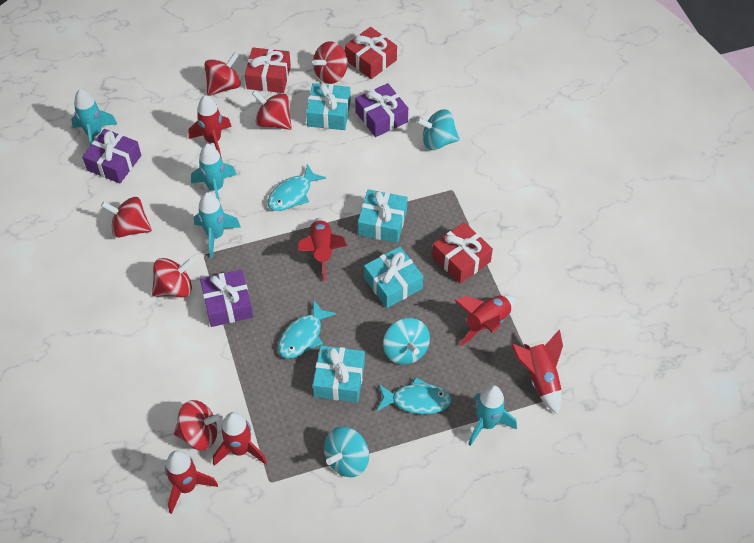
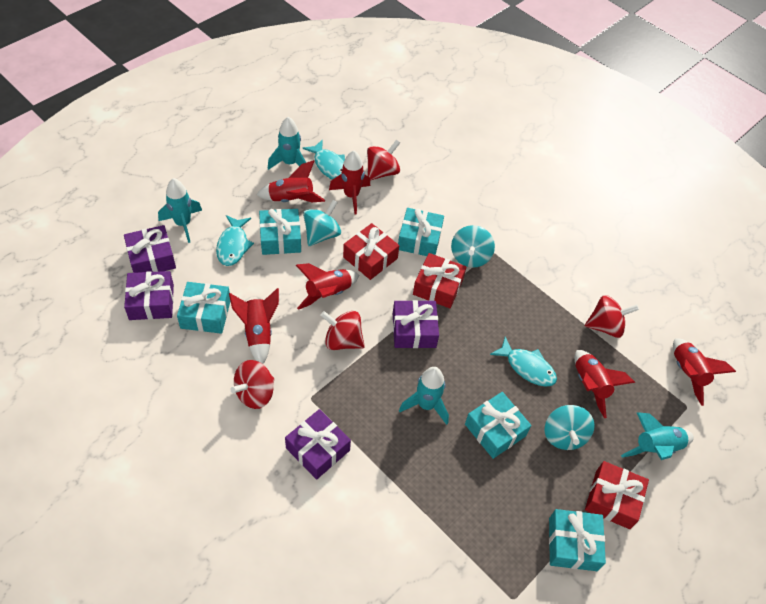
purple gift: 3 -> 4
red spinning top: 6 -> 4
turquoise gift: 4 -> 5

